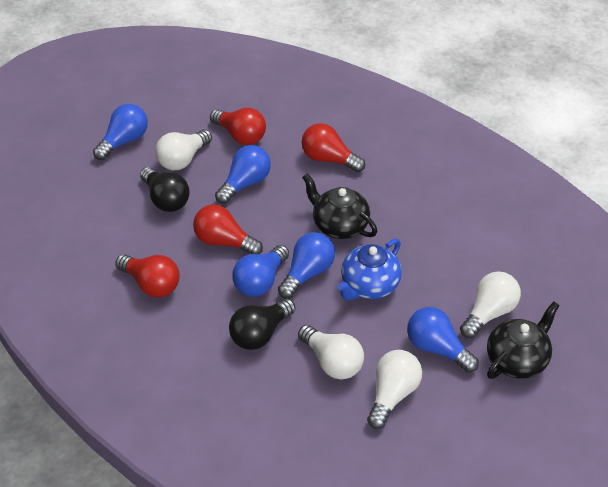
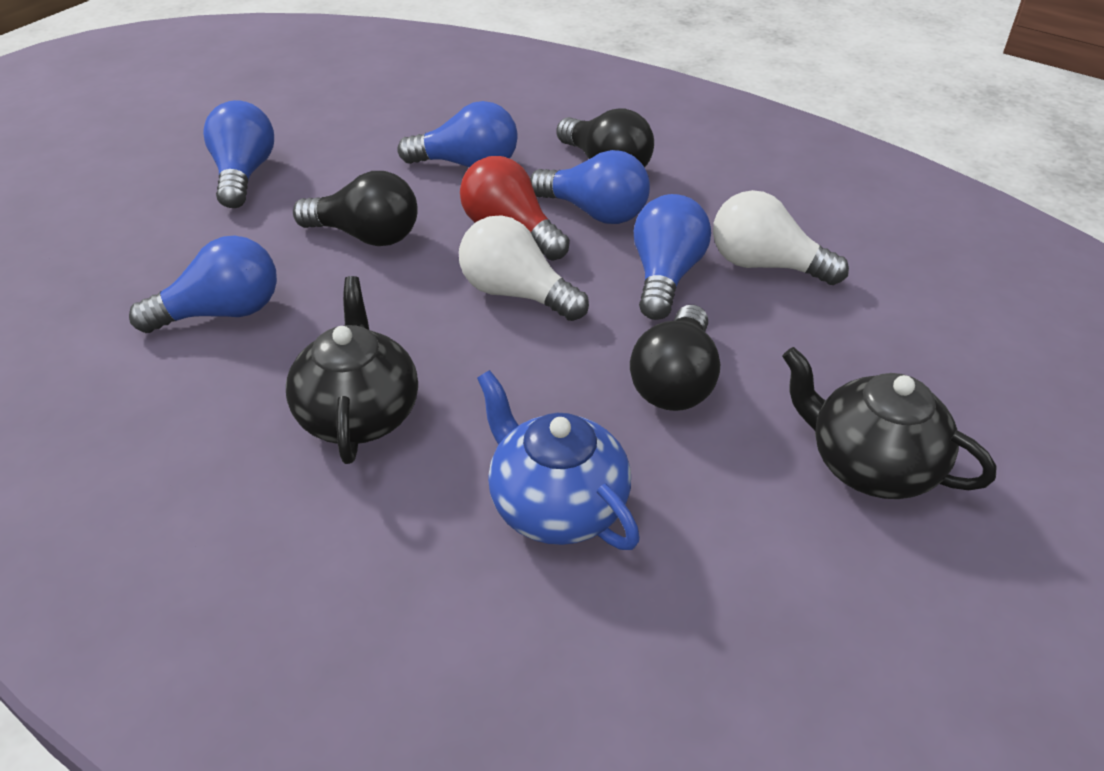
black light bulb: 2 -> 3
red light bulb: 4 -> 1
white light bulb: 4 -> 2

